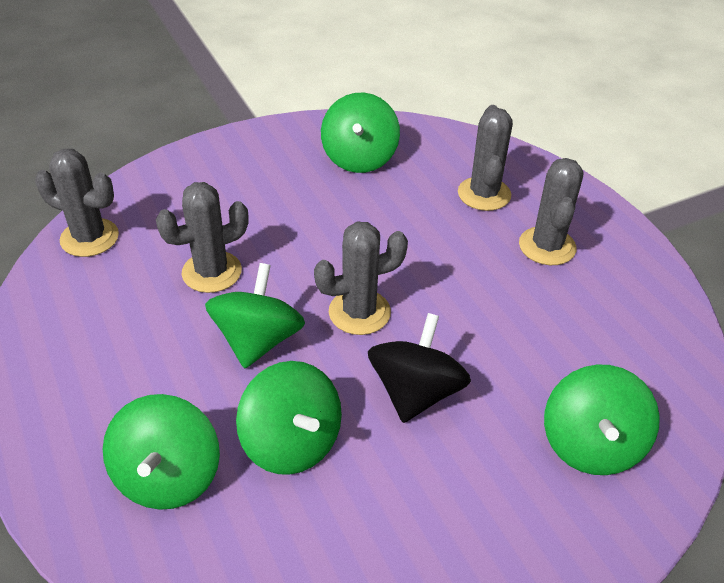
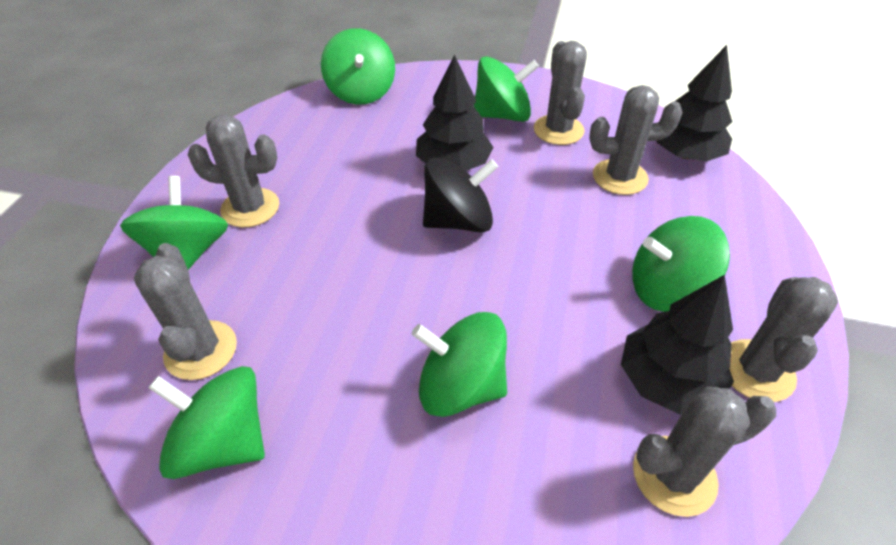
black tree: 0 -> 3
green spinning top: 5 -> 6
grey cactus: 5 -> 6

